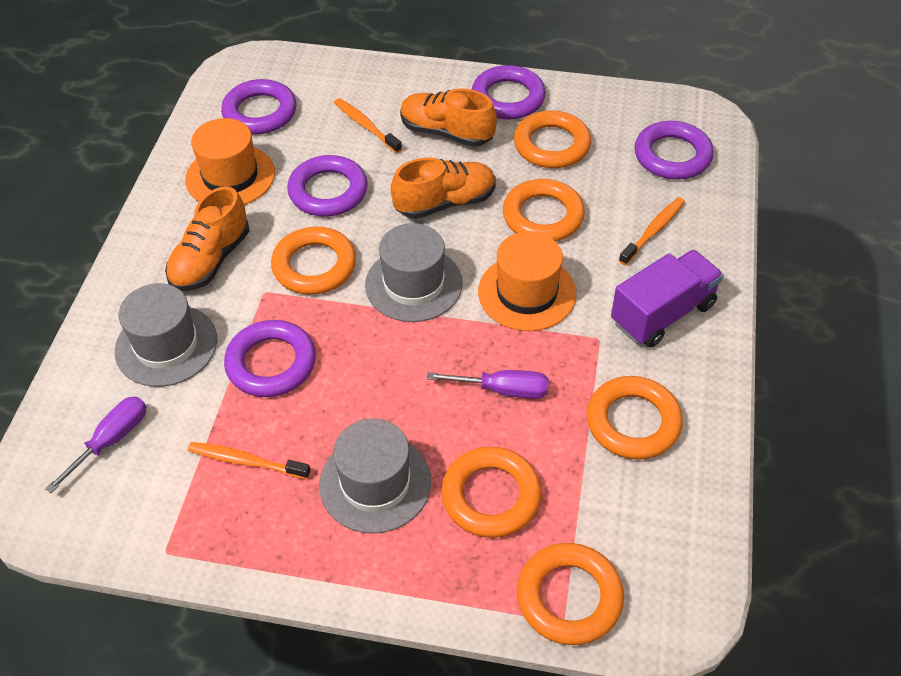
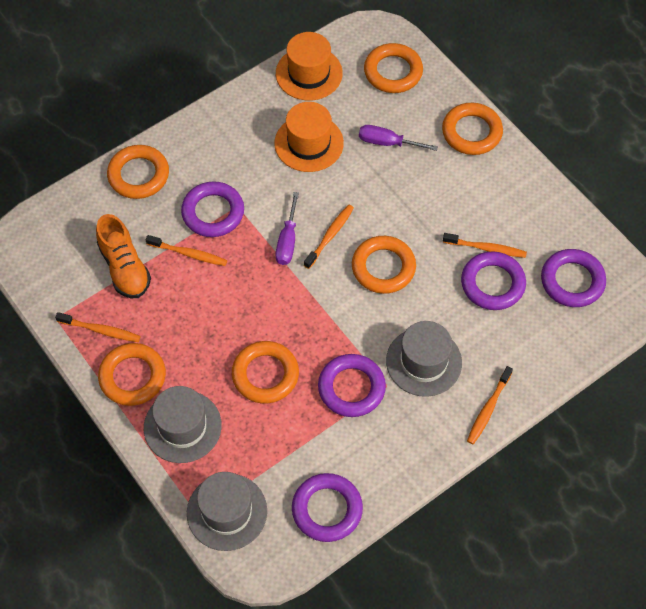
orange shoe: 3 -> 1
orange toothbrush: 3 -> 5
purple truck: 1 -> 0

